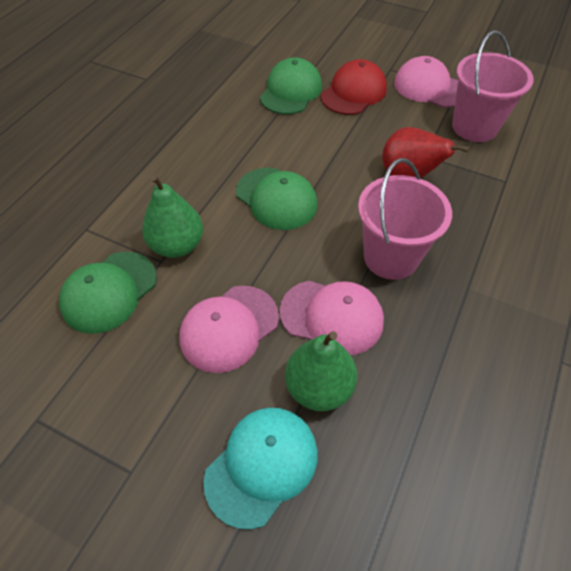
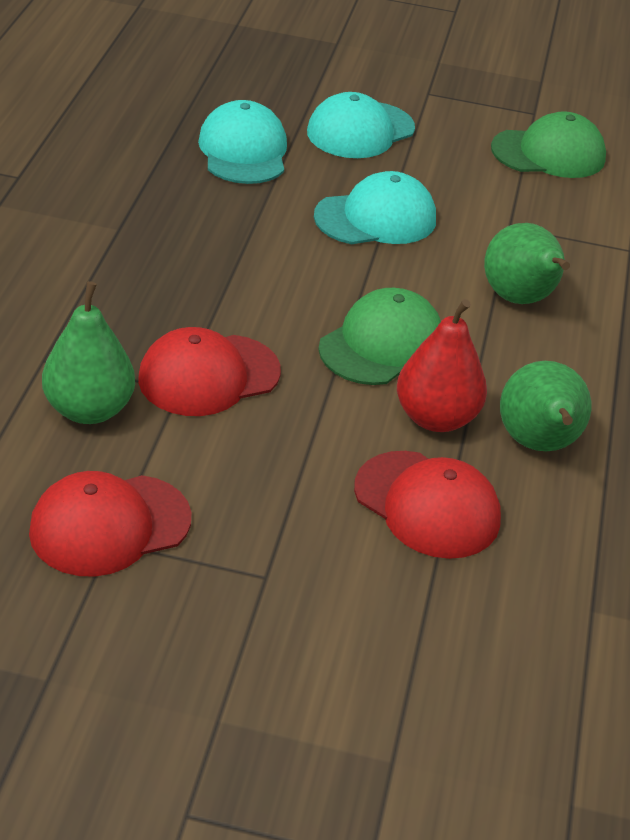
green cap: 3 -> 2
green pear: 2 -> 3
pink bucket: 2 -> 0
pink cap: 3 -> 0
red cap: 1 -> 3
turquoise cap: 1 -> 3

